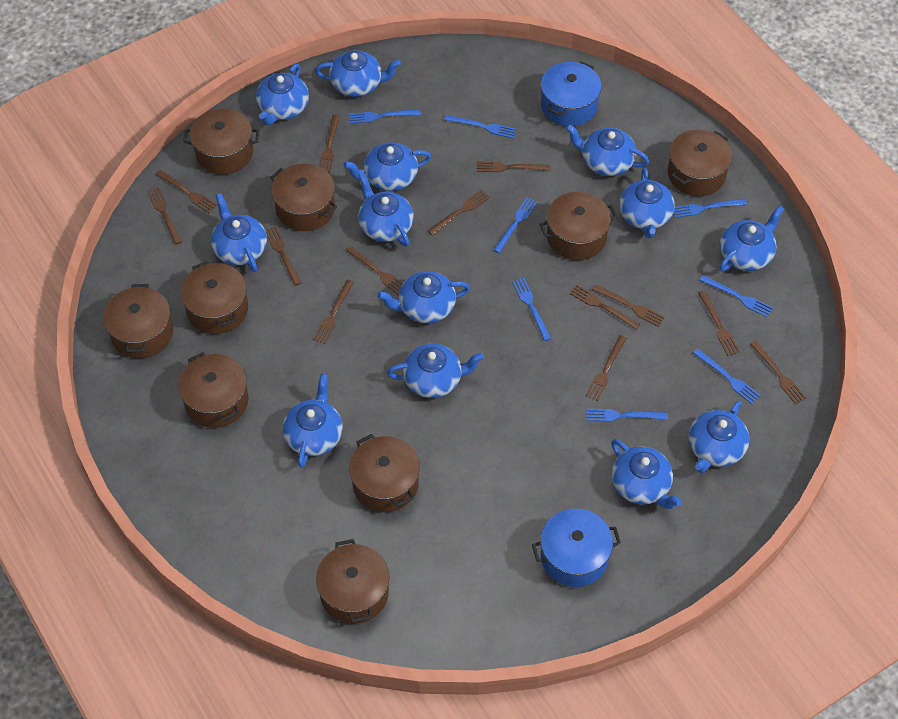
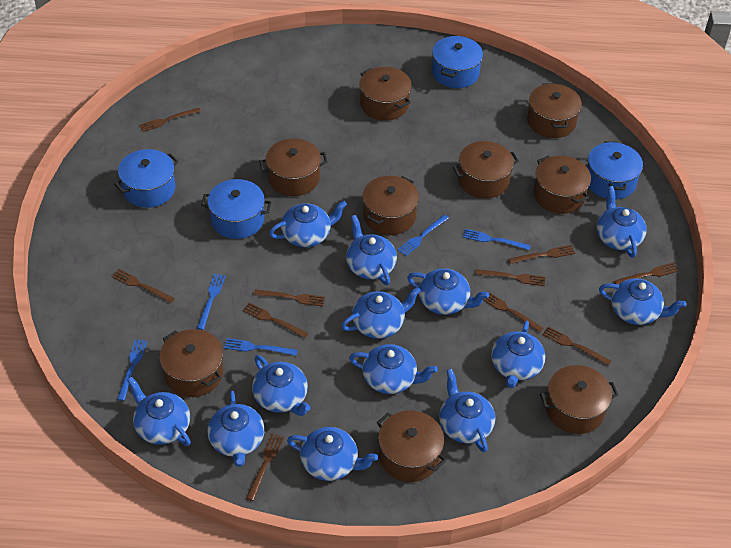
blue fork: 8 -> 5
blue pot: 2 -> 4
brown fork: 13 -> 10

